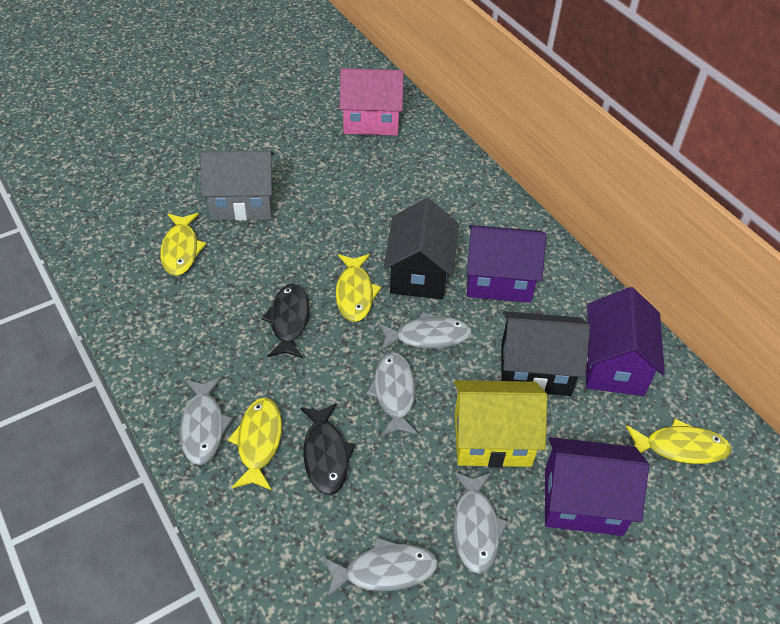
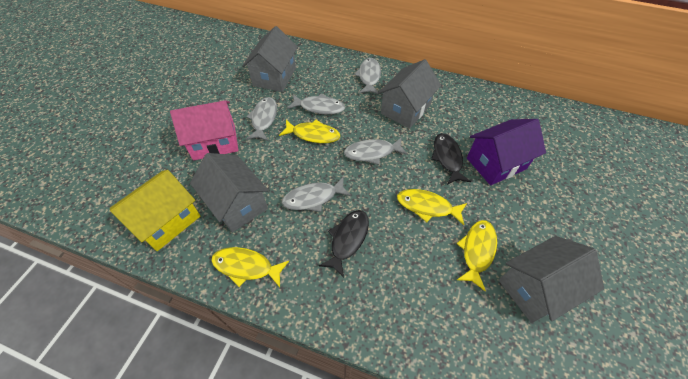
black house: 2 -> 0
grey house: 1 -> 4
purple house: 3 -> 1

